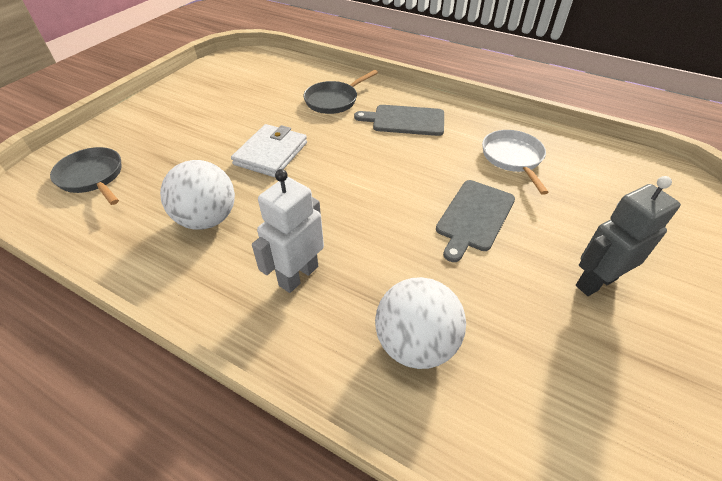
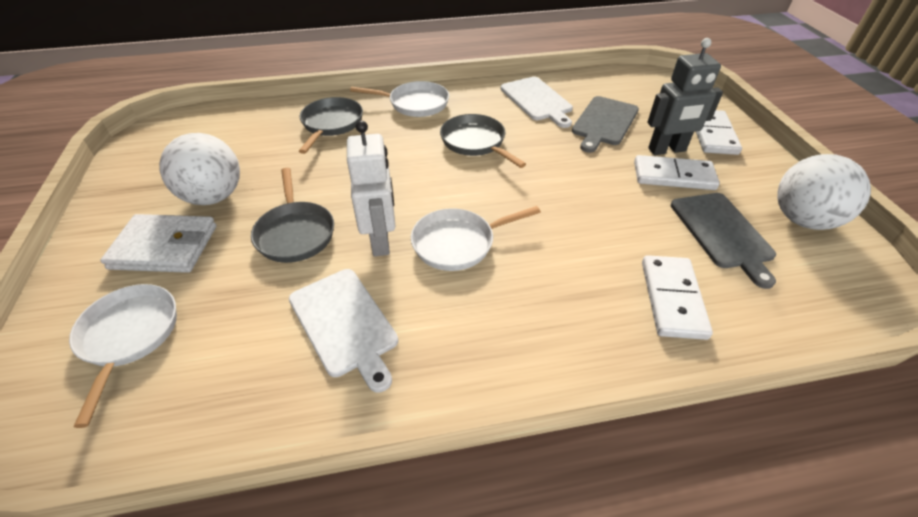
grey pan: 2 -> 3
white cutting board: 0 -> 2
white domino: 0 -> 3
white pan: 1 -> 3

